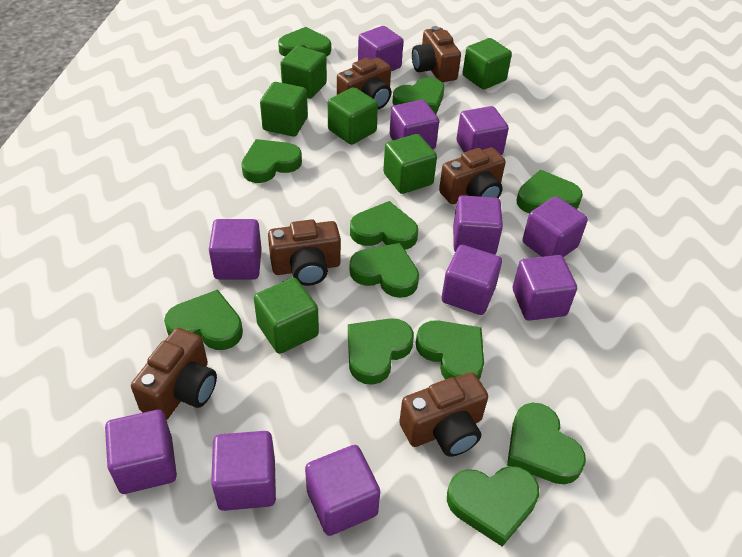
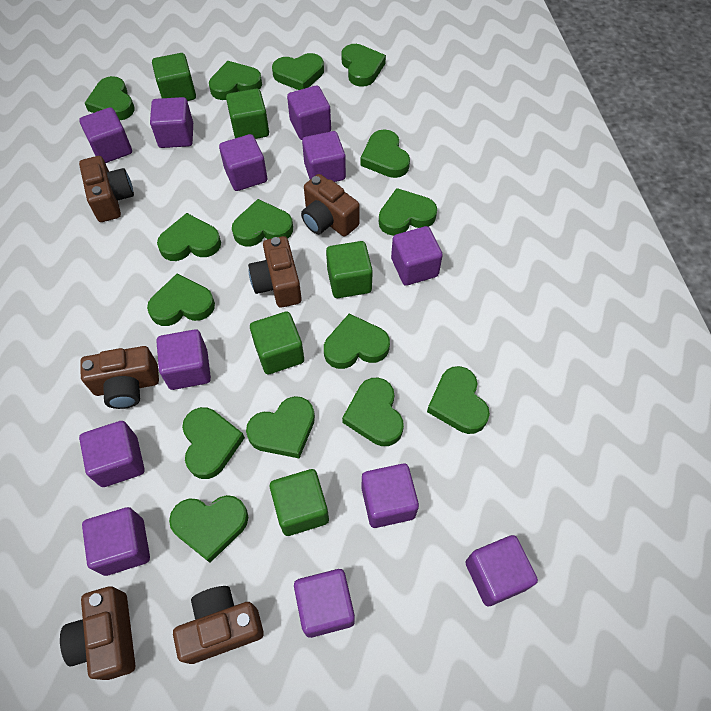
green cube: 6 -> 5
green heart: 11 -> 15
purple cube: 11 -> 12

